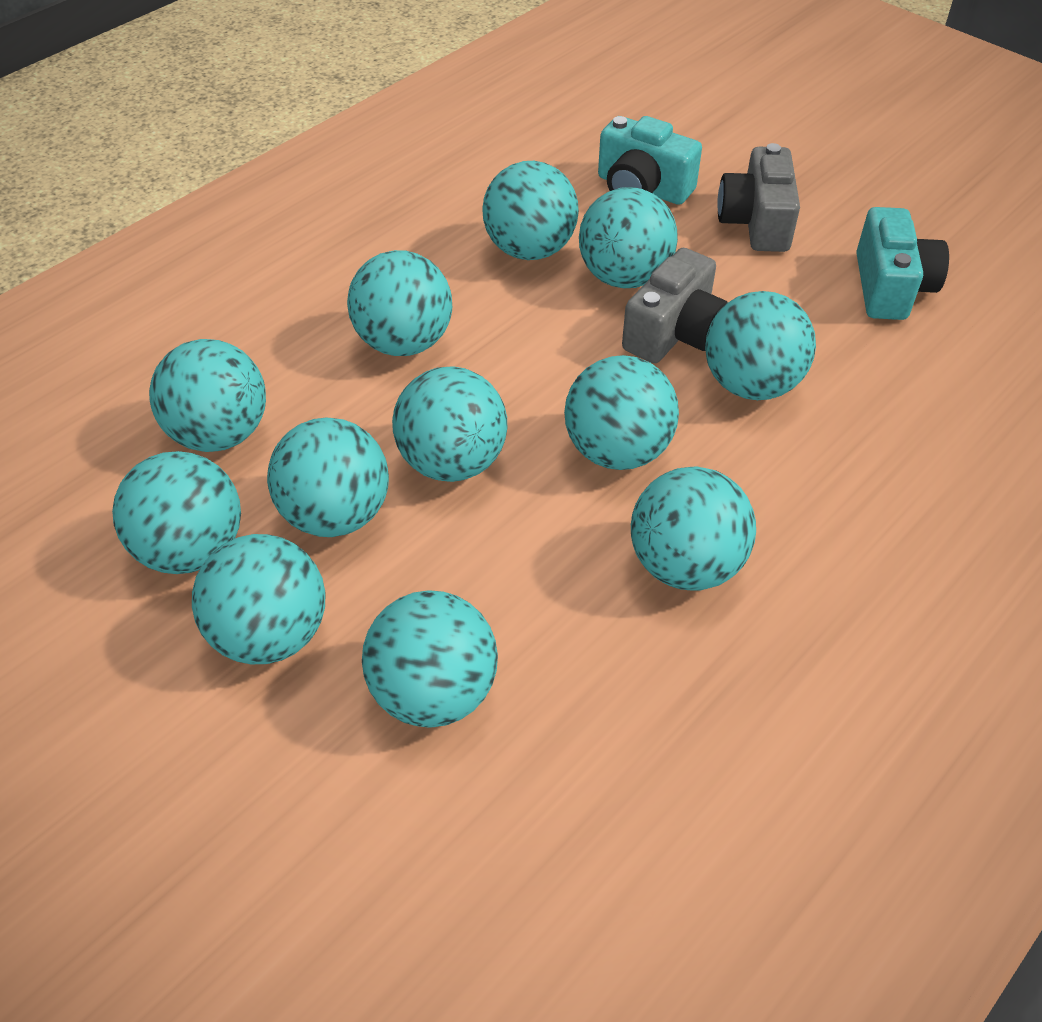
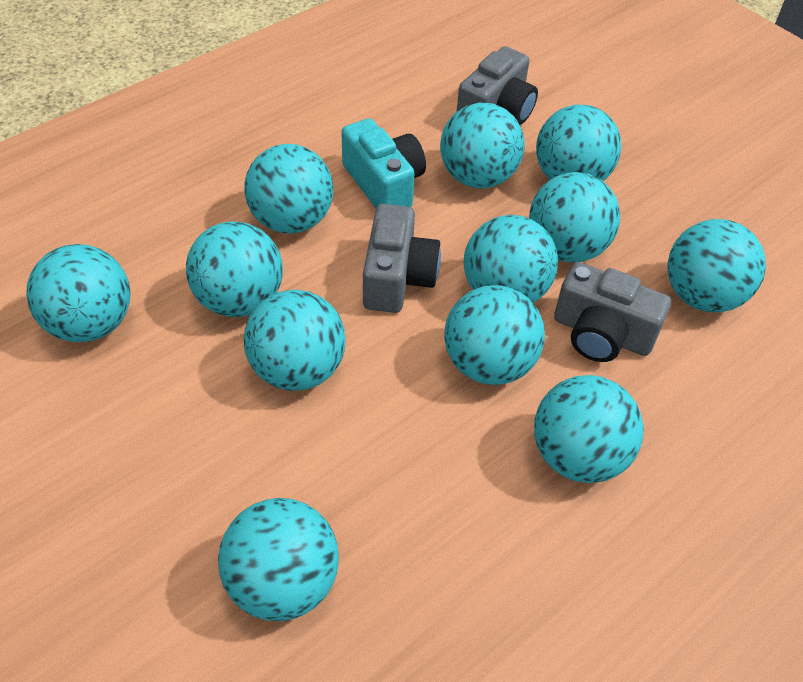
grey camera: 2 -> 3
turquoise camera: 2 -> 1

